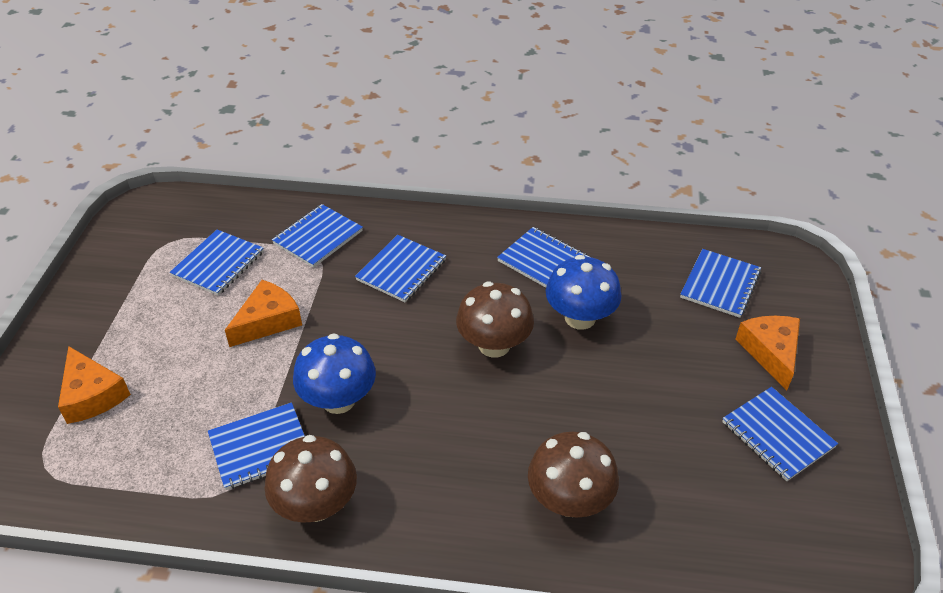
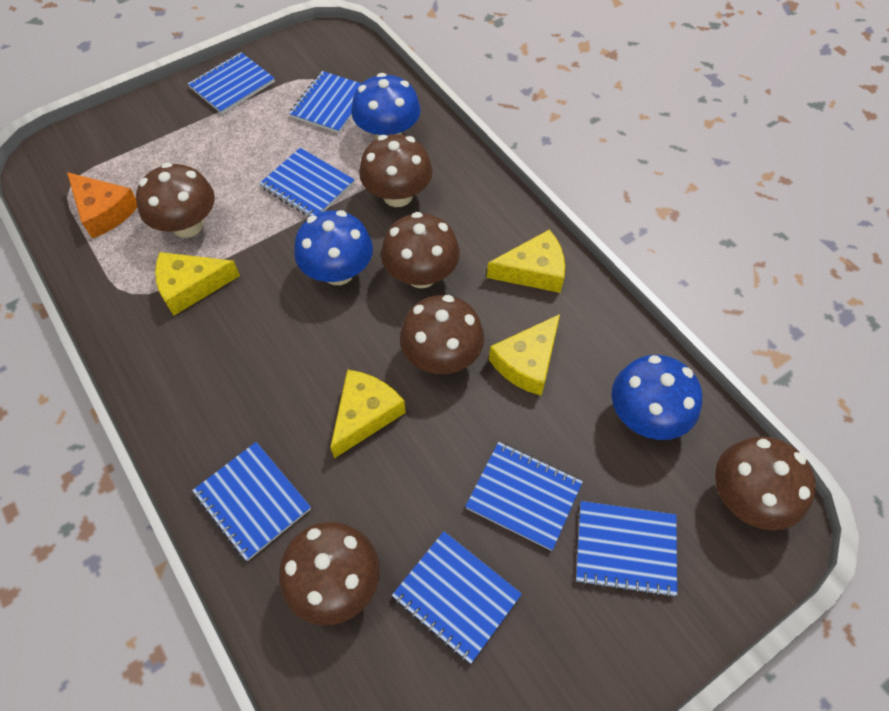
blue mushroom: 2 -> 3
brown mushroom: 3 -> 6
orange cheese: 3 -> 1
yellow cheese: 0 -> 4

